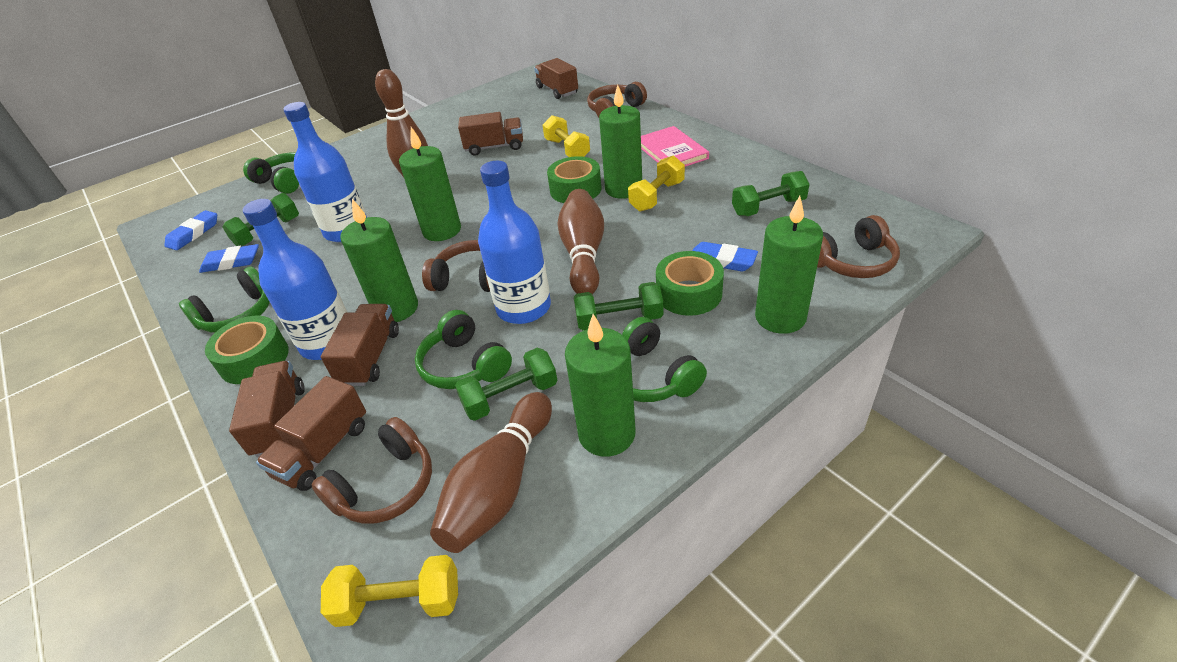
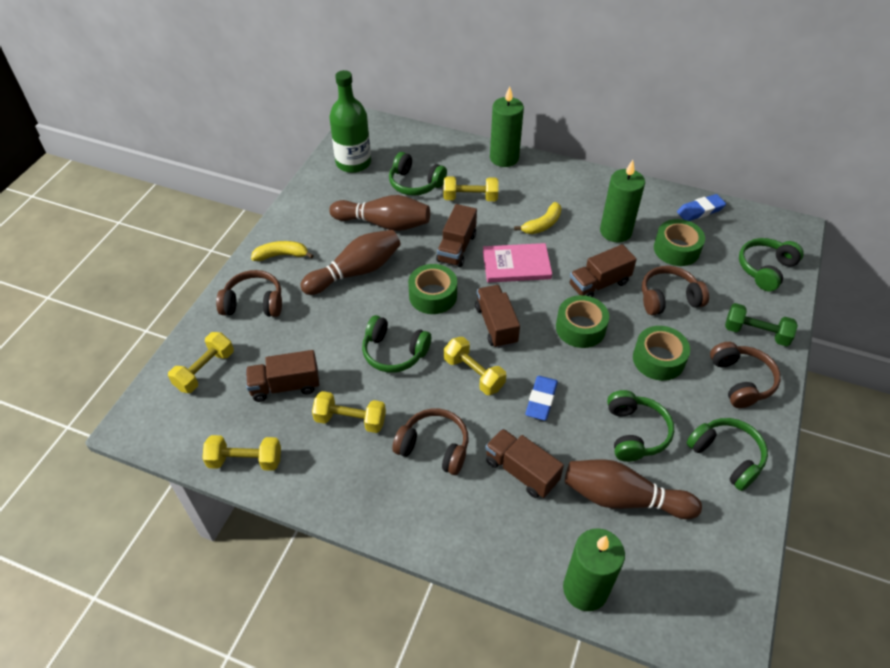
blue bottle: 3 -> 0
blue eraser: 3 -> 2
green bottle: 0 -> 1
green candle: 5 -> 3
green dumbbell: 4 -> 1
green headphones: 4 -> 5
green tape: 3 -> 4
yellow banana: 0 -> 2
yellow dumbbell: 3 -> 5

